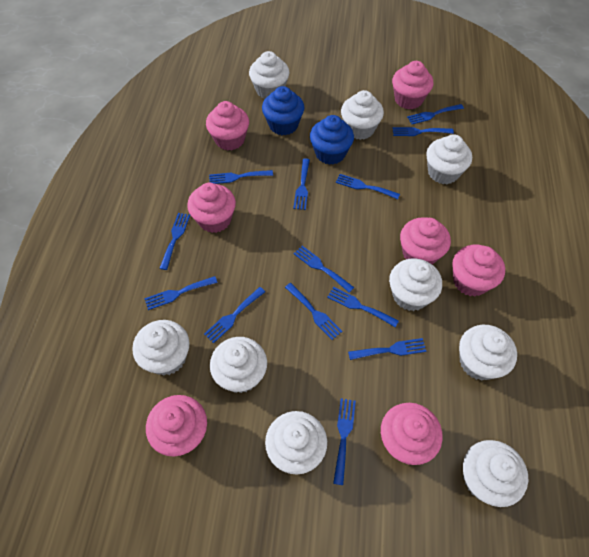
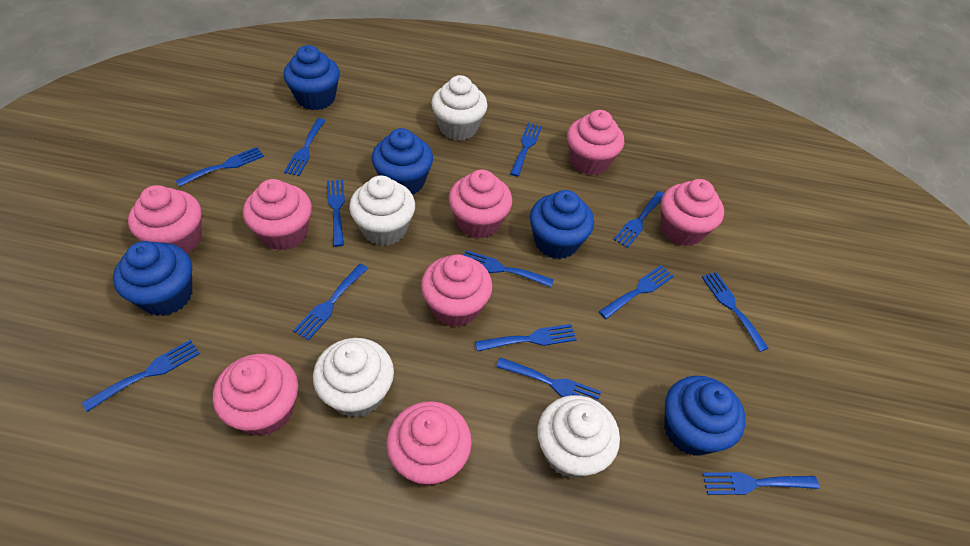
blue cupcake: 2 -> 5
pink cupcake: 7 -> 8
white cupcake: 9 -> 4

